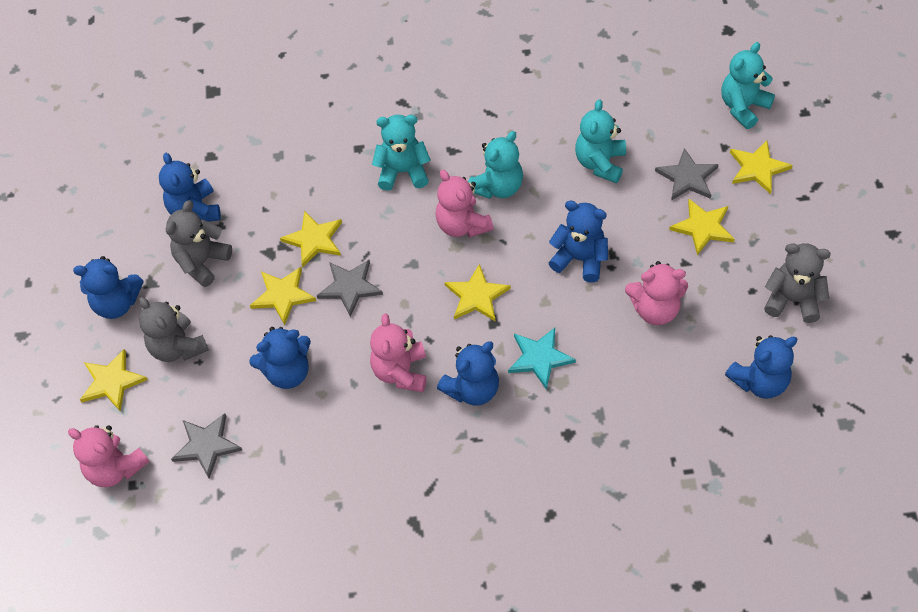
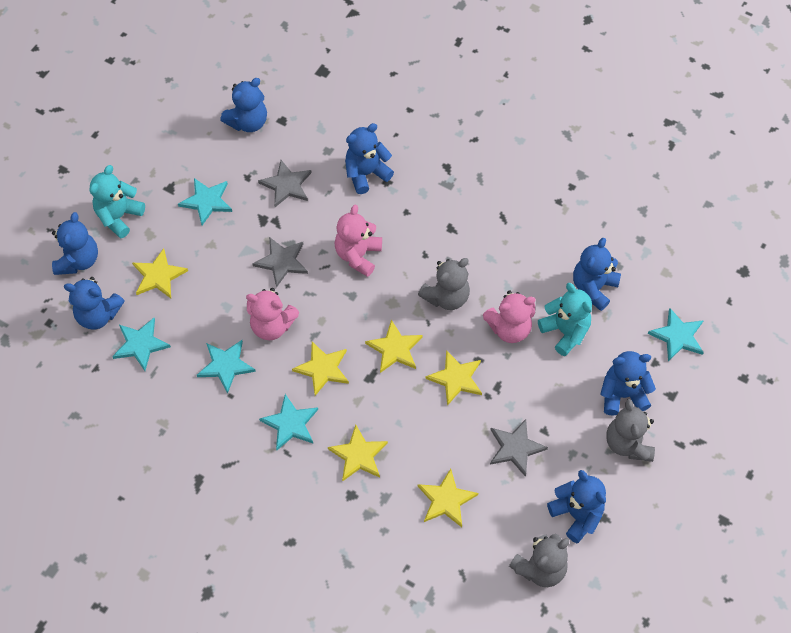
blue teddy bear: 6 -> 7
pink teddy bear: 4 -> 3
turquoise star: 1 -> 5
turquoise teddy bear: 4 -> 2

